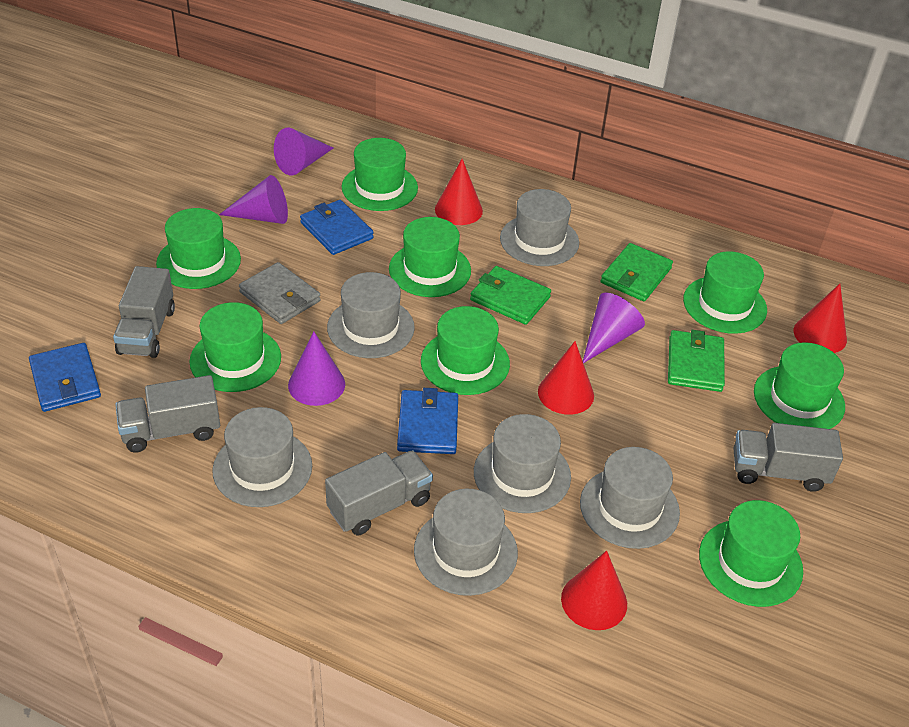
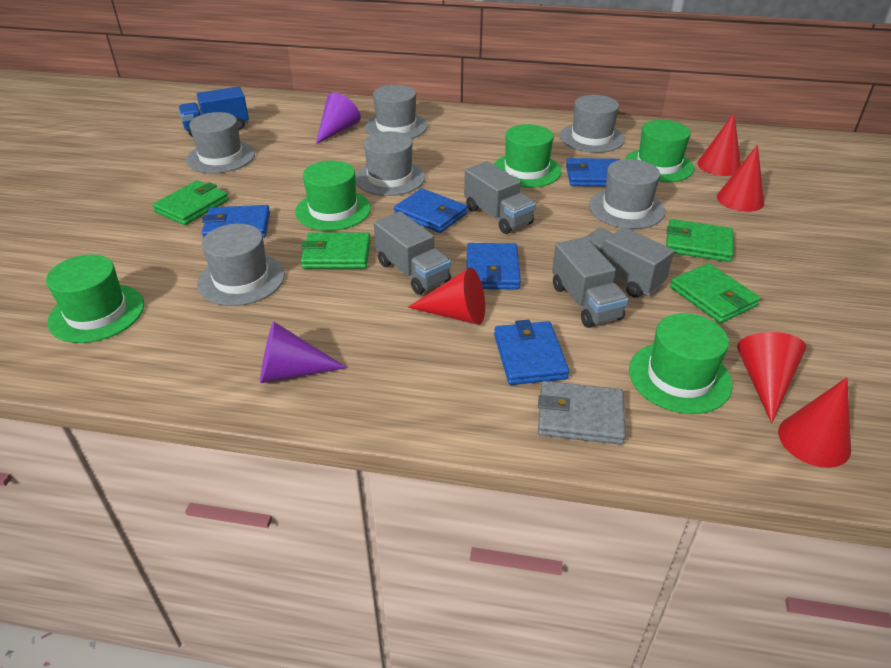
blue truck: 0 -> 1
blue wallet: 3 -> 5
green hat: 8 -> 5
green wallet: 3 -> 4
purple cone: 4 -> 2
red cone: 4 -> 5

